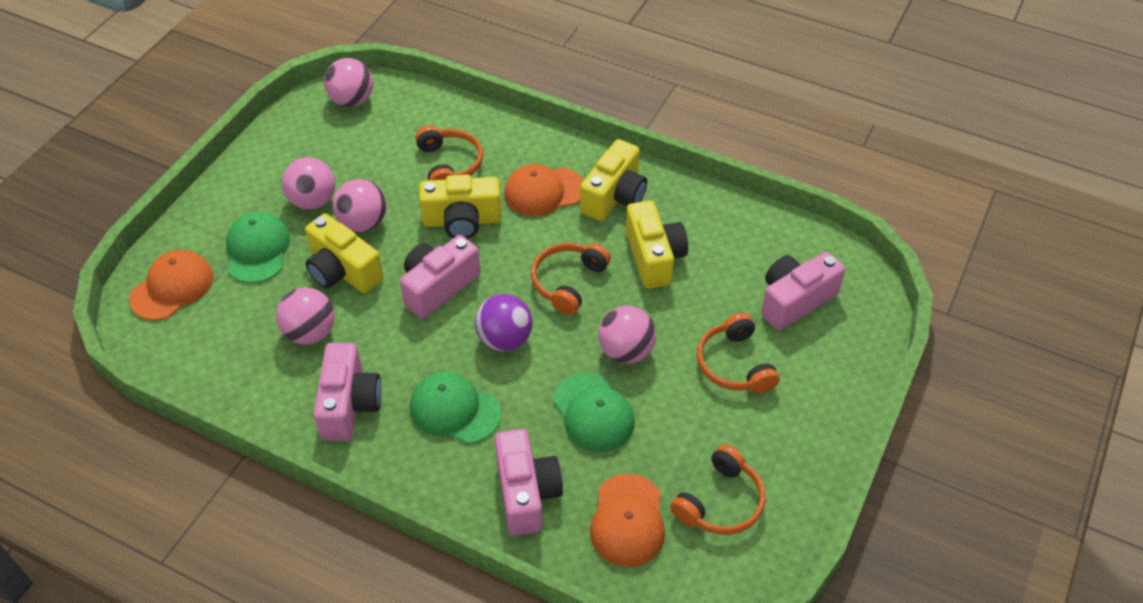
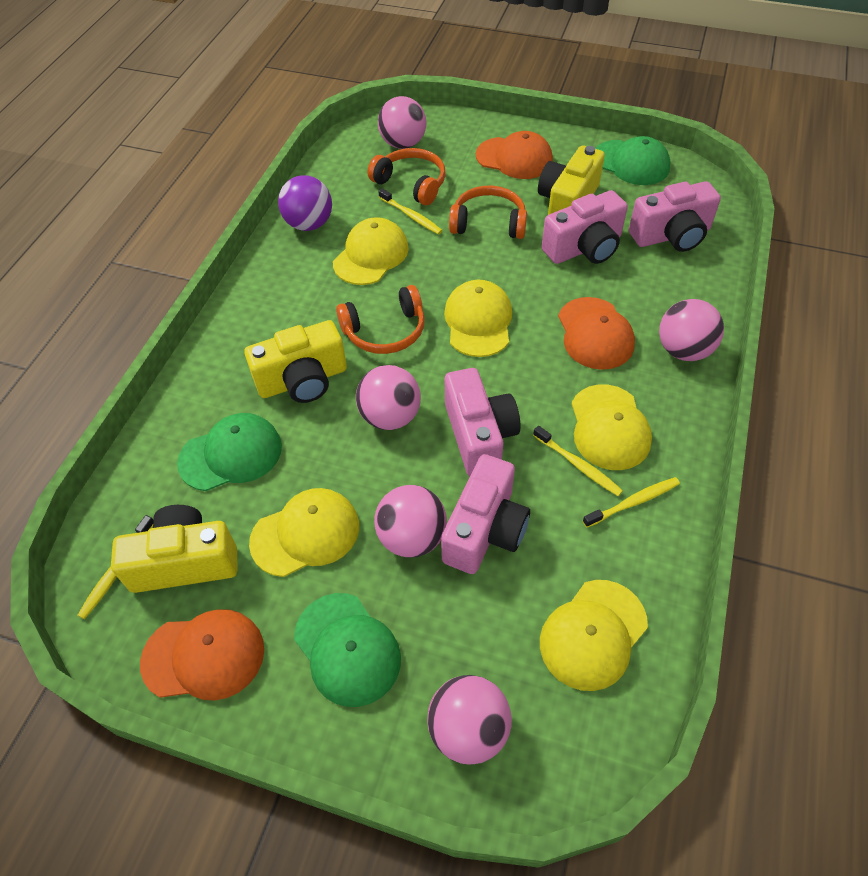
orange headphones: 4 -> 3
yellow camera: 4 -> 3
yellow cap: 0 -> 5
yellow toothbrush: 0 -> 4

